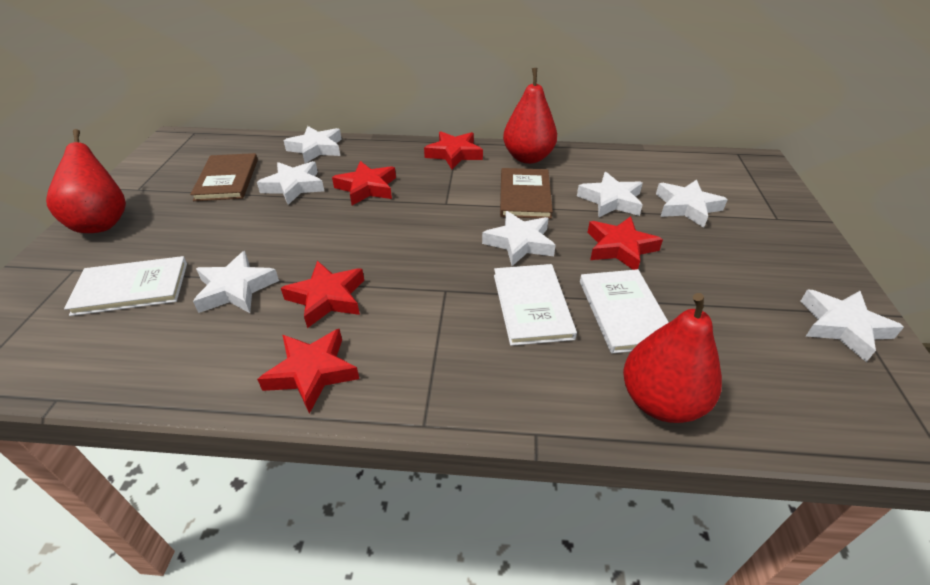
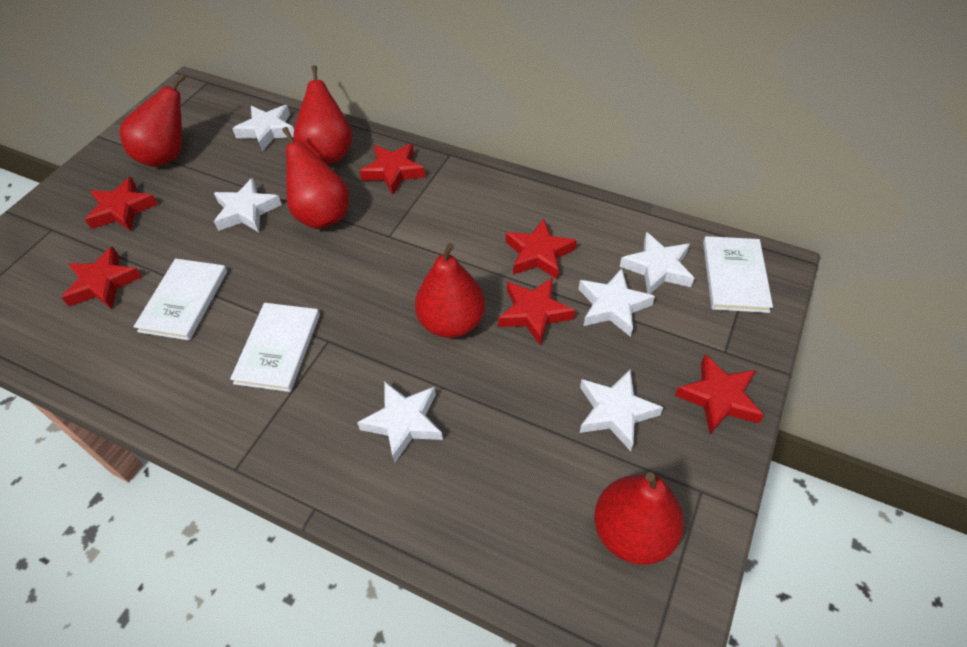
brown book: 2 -> 0
red pear: 3 -> 5
red star: 5 -> 6
white star: 7 -> 6

